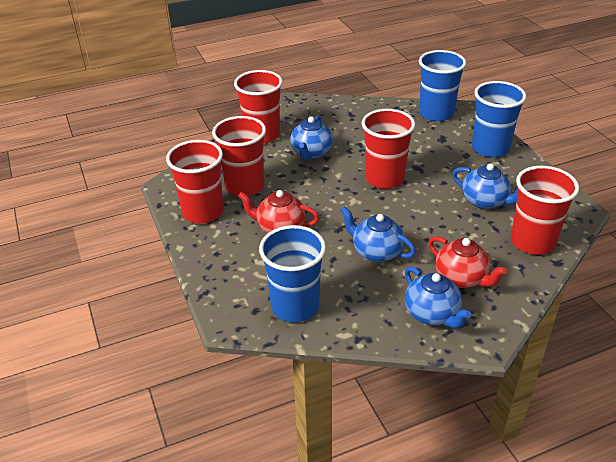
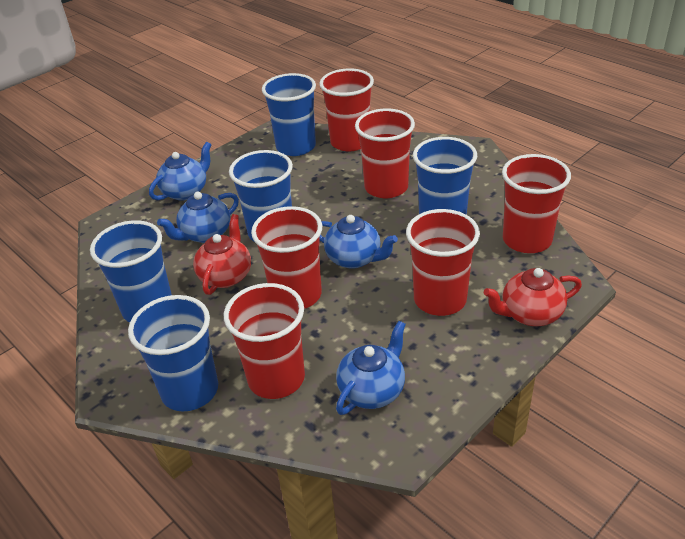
blue cup: 3 -> 5
red cup: 5 -> 6

